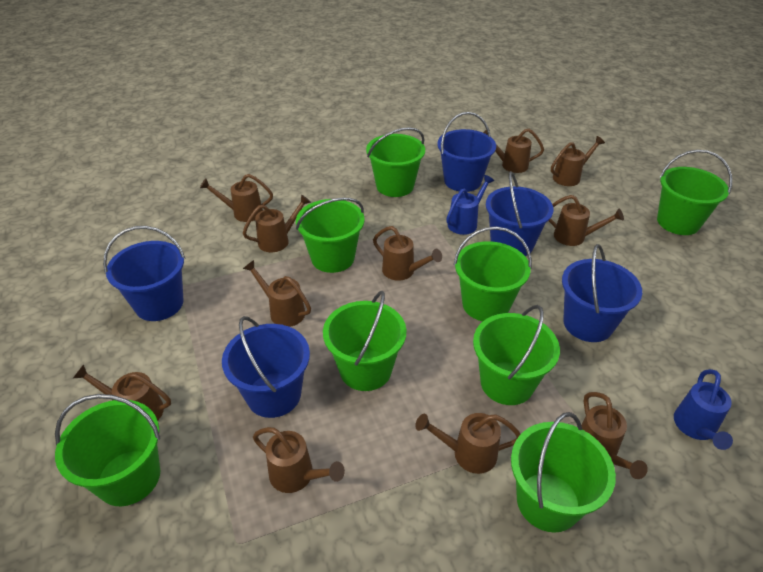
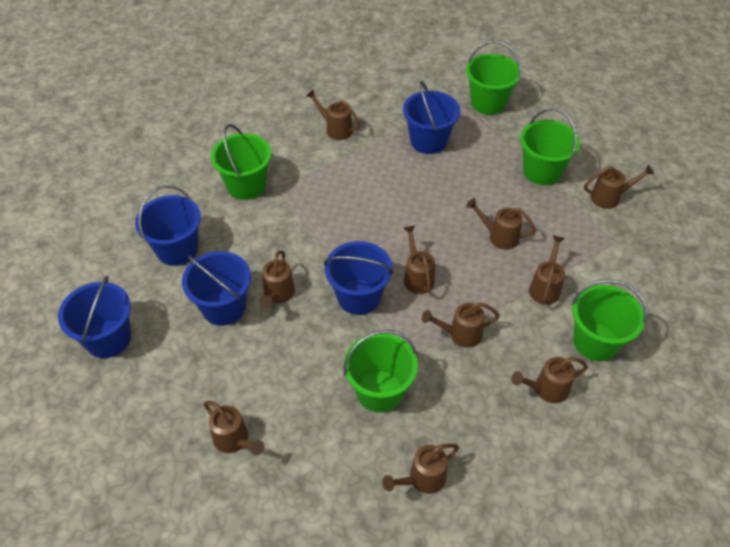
blue watering can: 2 -> 0
brown watering can: 11 -> 10
green bucket: 8 -> 5

